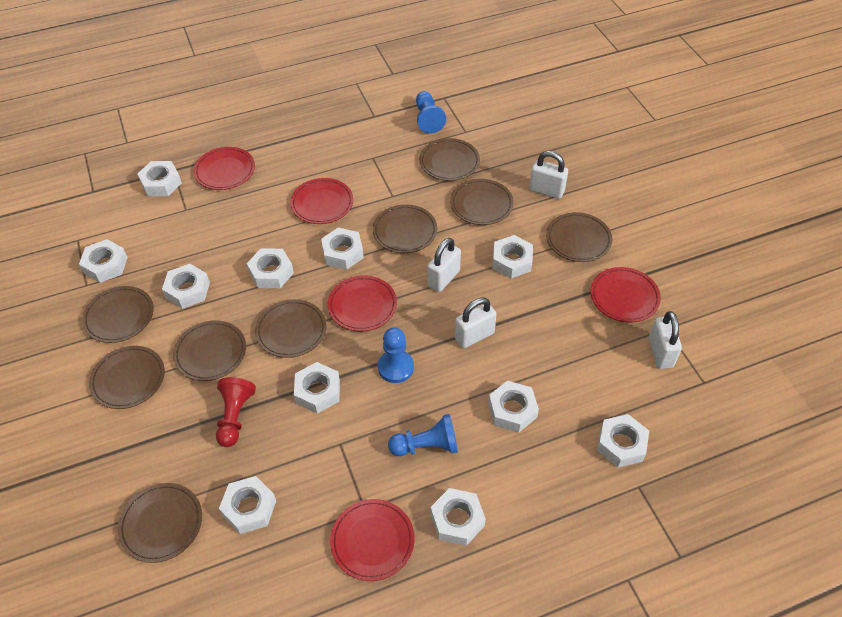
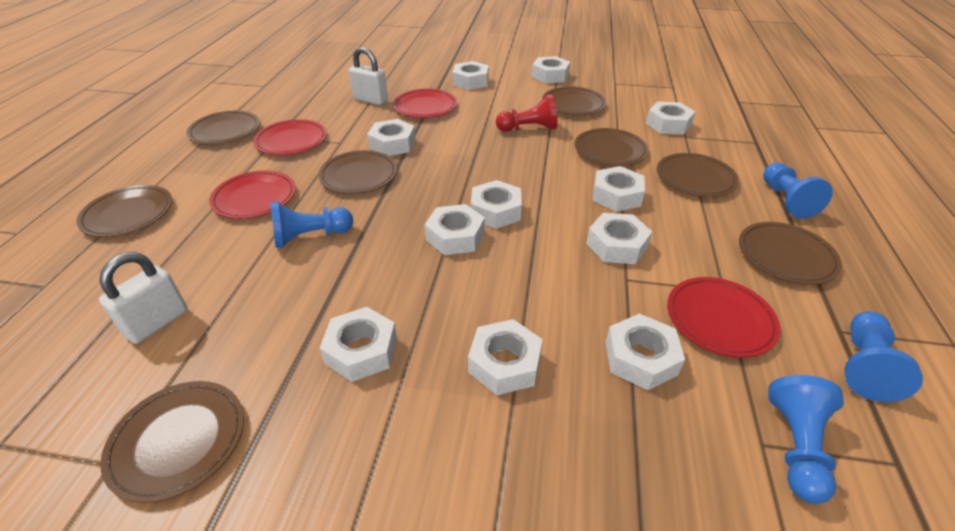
blue pawn: 3 -> 4
brown plate: 9 -> 8
red plate: 5 -> 4
white padlock: 4 -> 2

